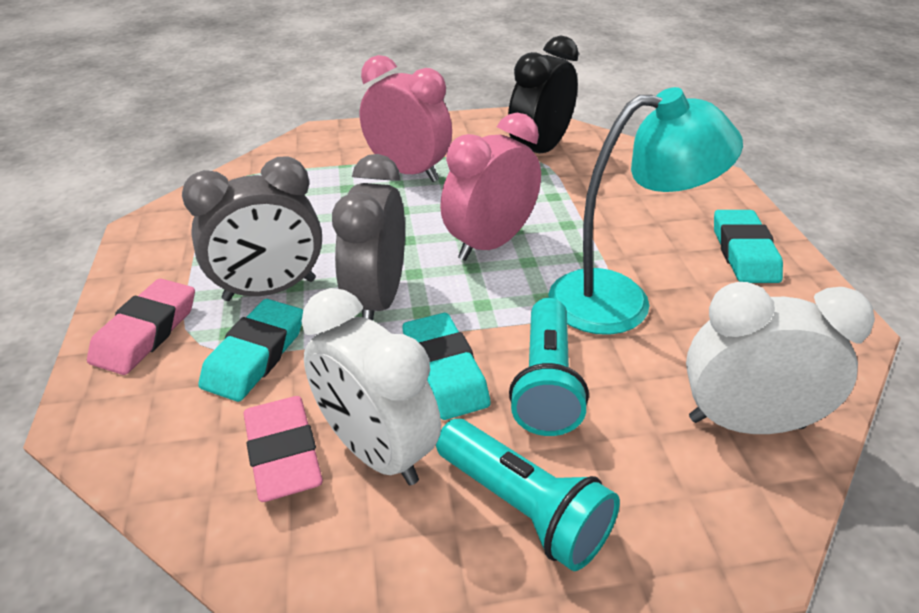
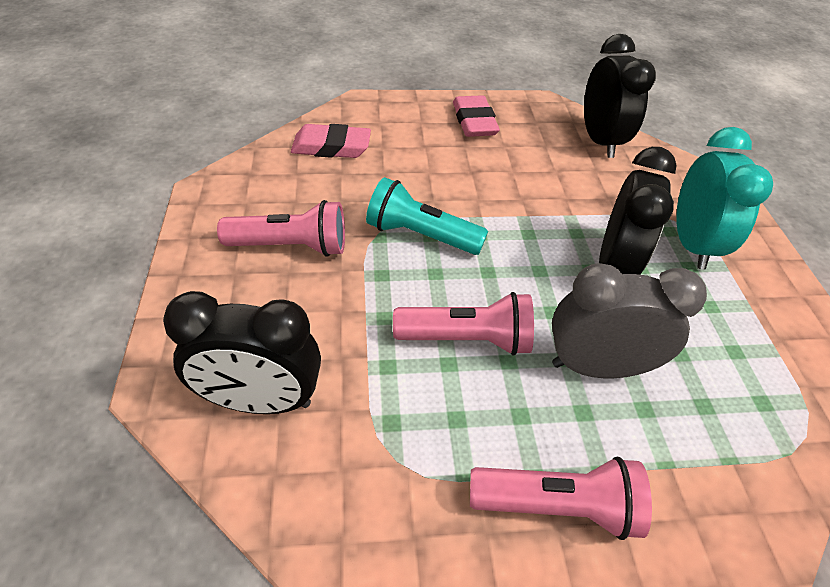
black clock: 1 -> 3
grey clock: 2 -> 1
pink clock: 2 -> 0
pink flashlight: 0 -> 3
turquoise clock: 0 -> 1
turquoise eraser: 3 -> 0
turquoise flashlight: 2 -> 1
turquoise lamp: 1 -> 0
white clock: 2 -> 0

